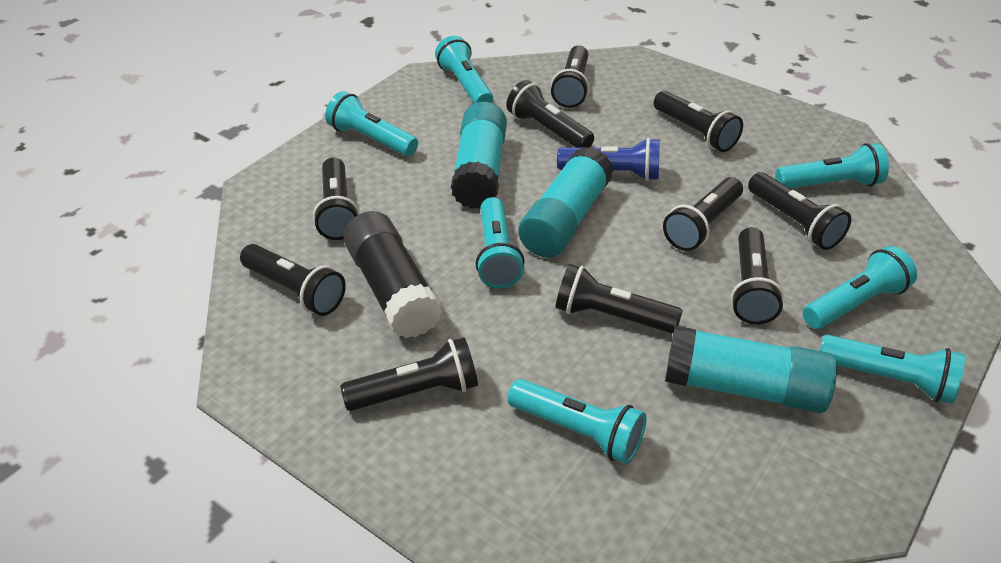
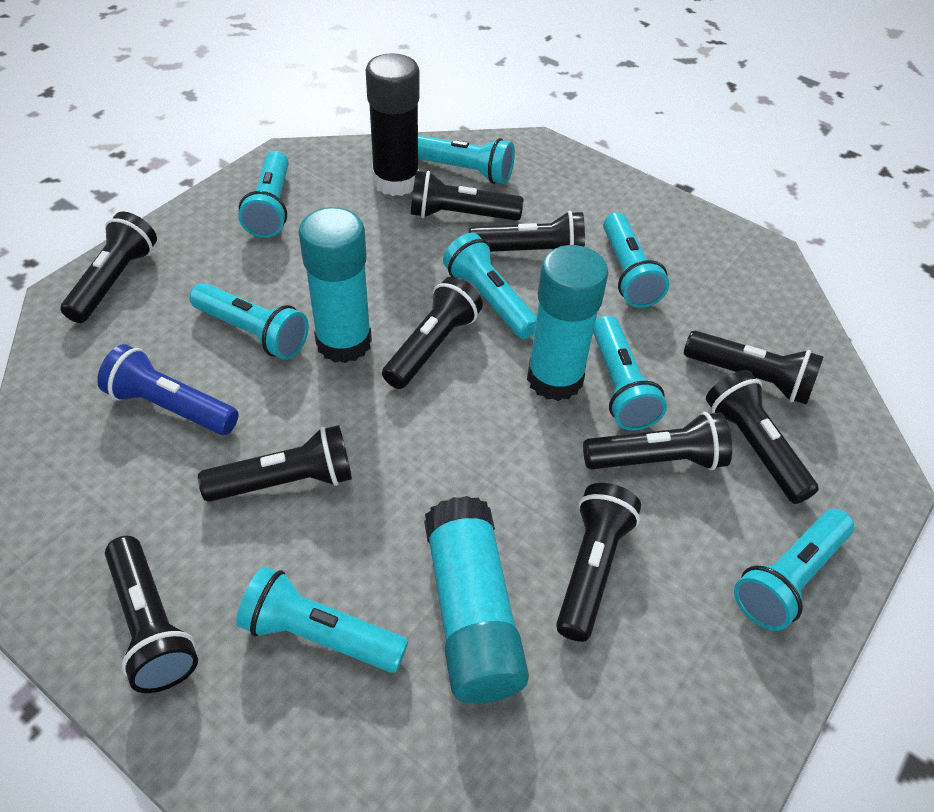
turquoise flashlight: 7 -> 8

